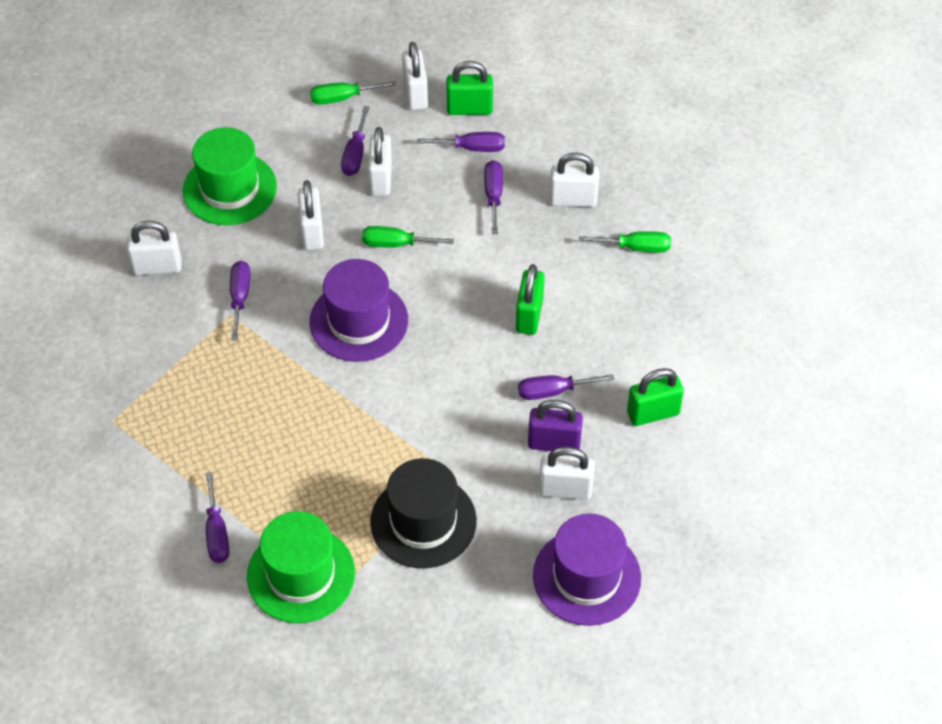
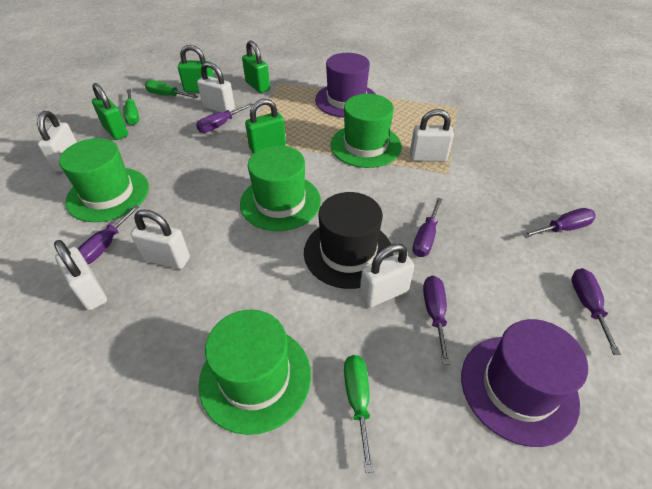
green hat: 2 -> 4
green padlock: 3 -> 4
purple padlock: 1 -> 0

